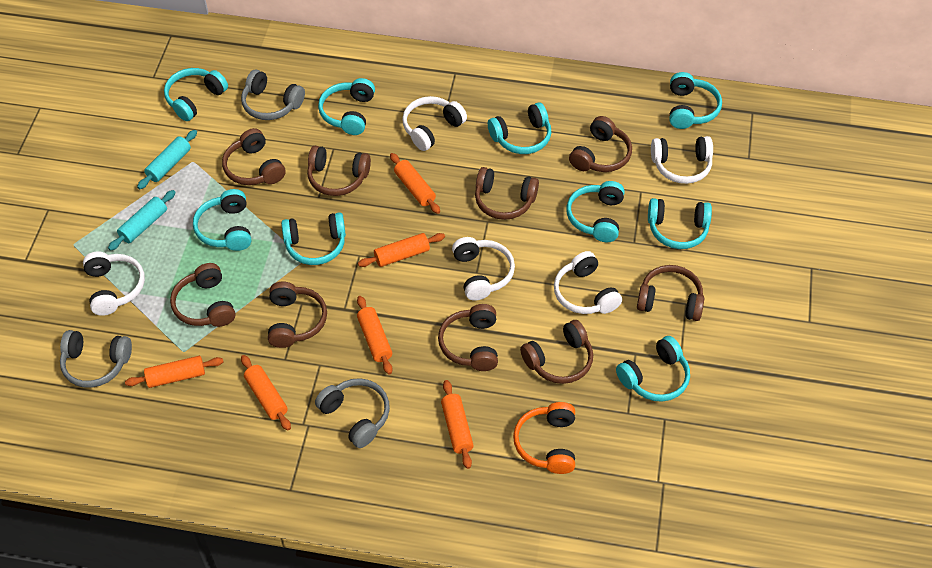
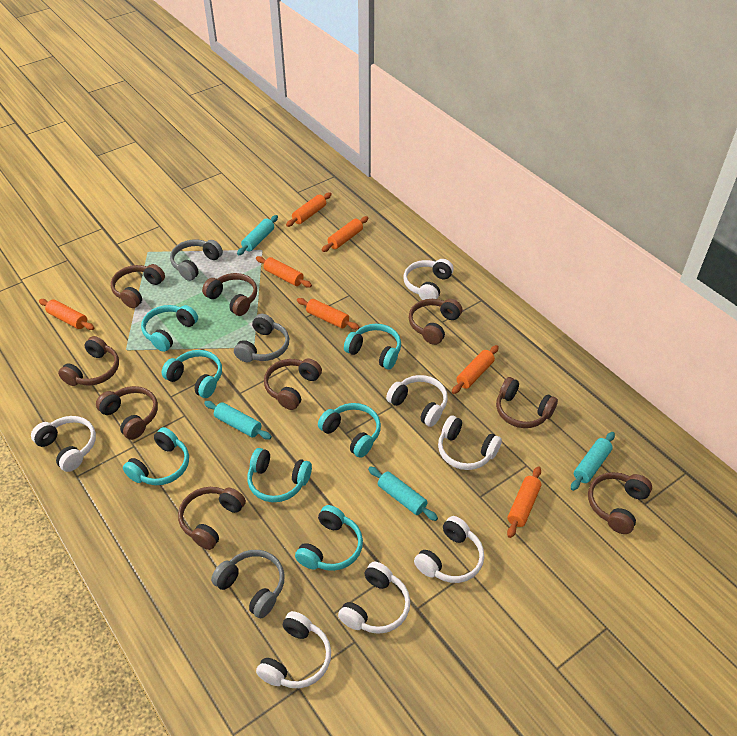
orange headphones: 1 -> 0
orange rolling pin: 6 -> 7
turquoise headphones: 9 -> 7
turquoise rolling pin: 2 -> 4
white headphones: 5 -> 7

